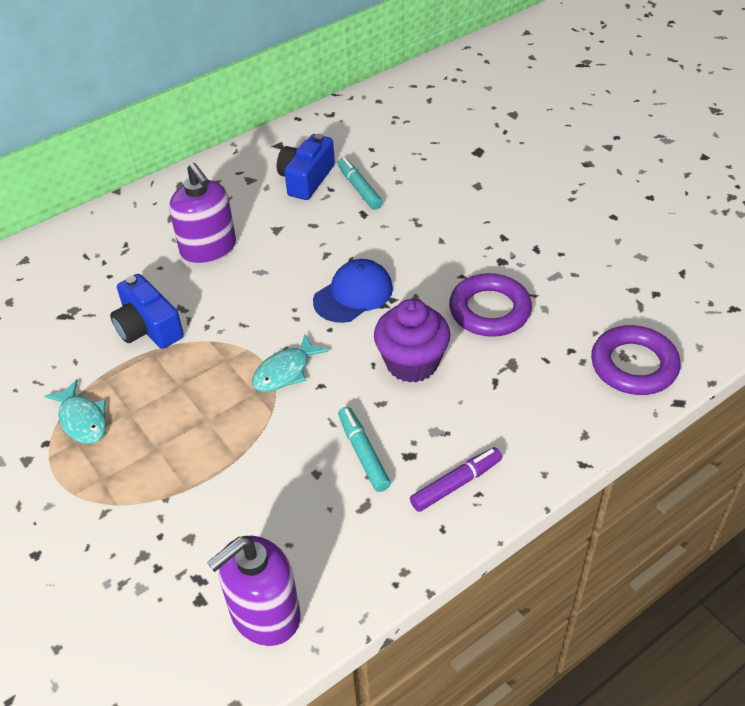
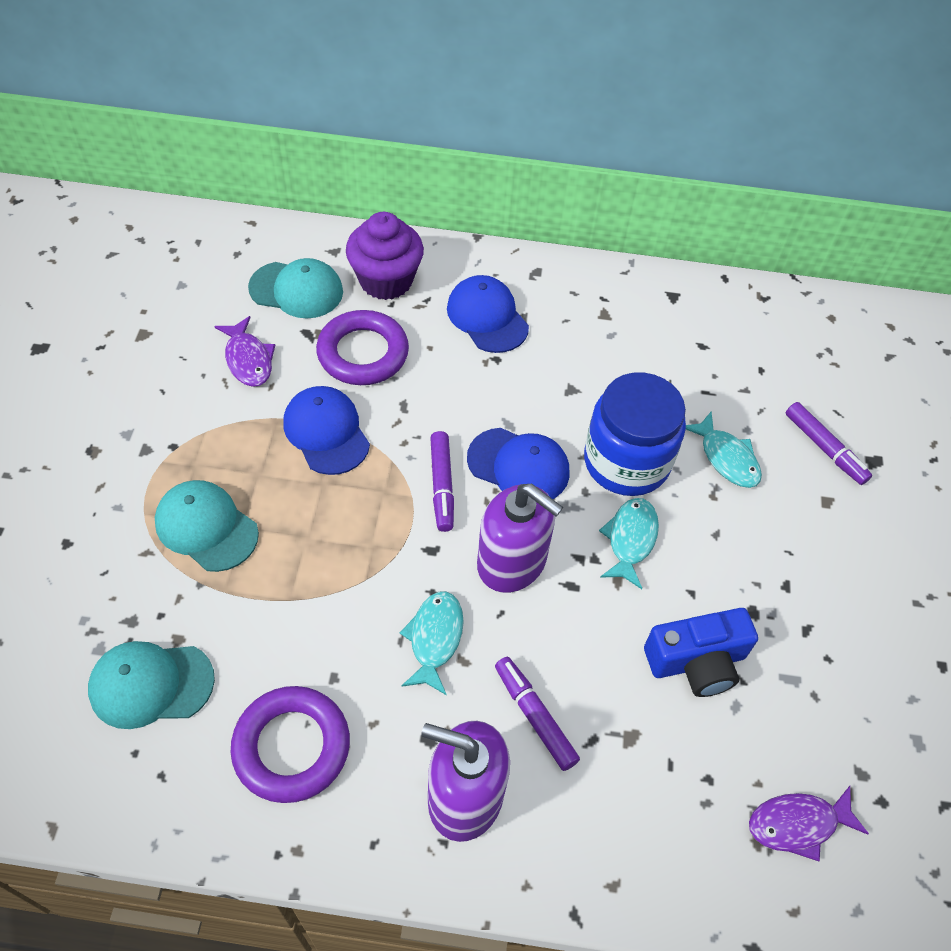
blue camera: 2 -> 1
blue cap: 1 -> 3
blue jar: 0 -> 1
purple fish: 0 -> 2
purple marker: 1 -> 3
turquoise cap: 0 -> 3
turquoise fish: 2 -> 3
turquoise marker: 2 -> 0

